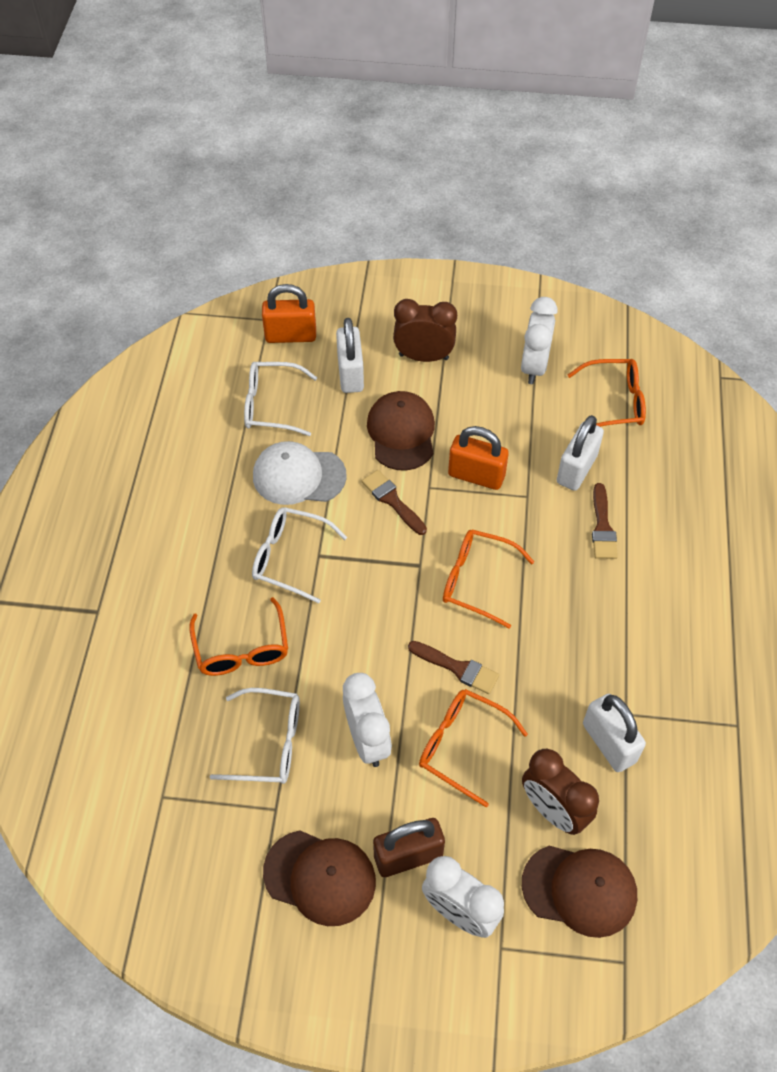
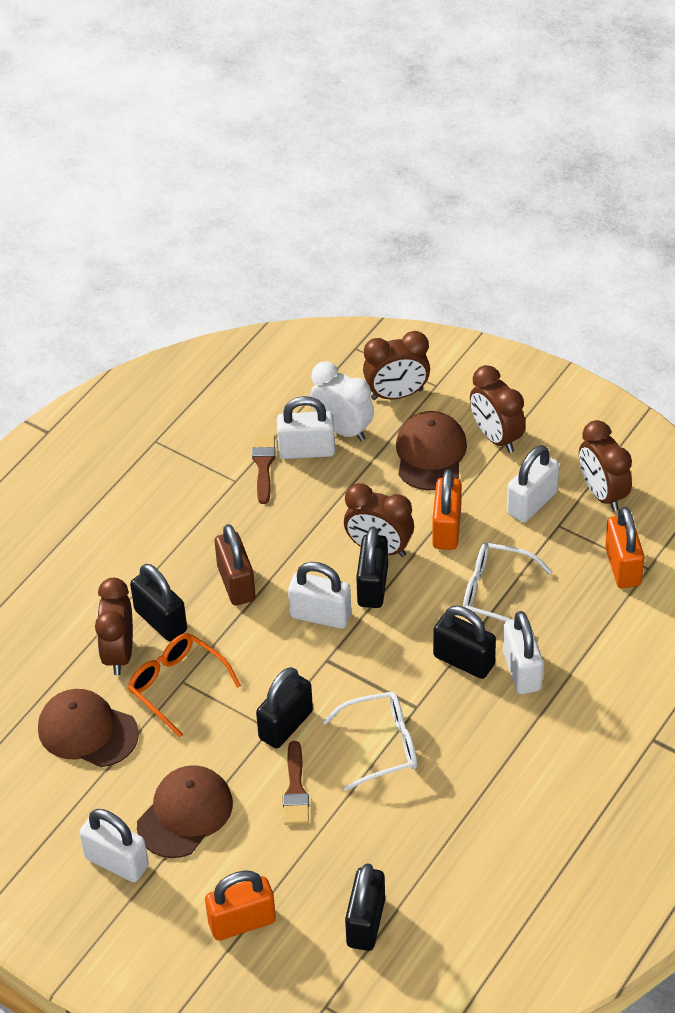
black padlock: 0 -> 5
brown brush: 3 -> 2
brown clock: 2 -> 5
orange glasses: 4 -> 1
orange padlock: 2 -> 3
white cap: 1 -> 0
white clock: 3 -> 1
white glasses: 3 -> 2
white padlock: 3 -> 5

